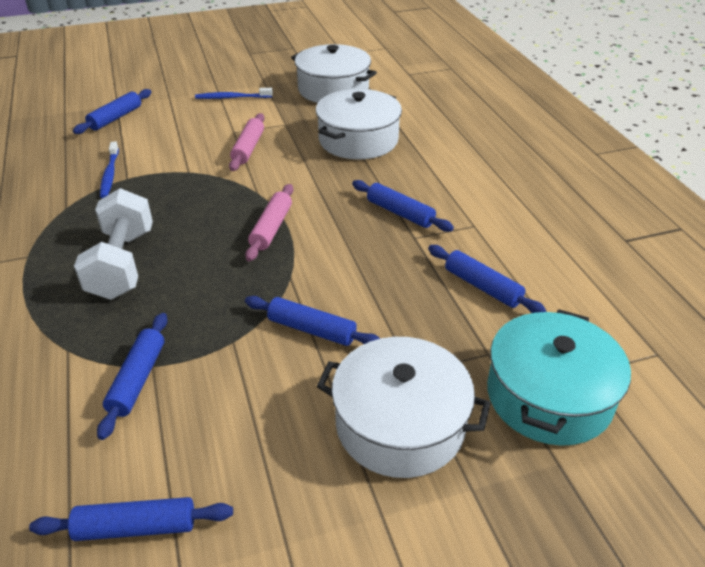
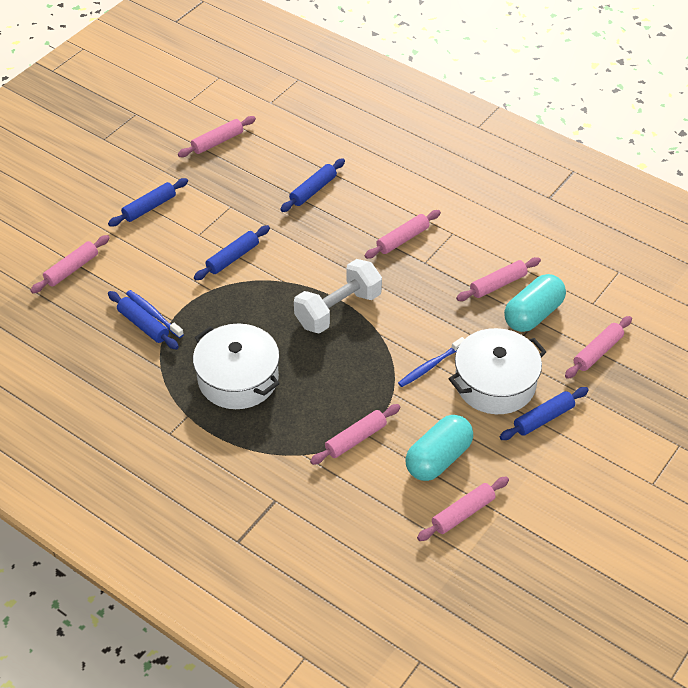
blue rolling pin: 6 -> 5
pink rolling pin: 2 -> 7
turquoise capsule: 0 -> 2
turquoise pot: 1 -> 0
white pot: 3 -> 2

